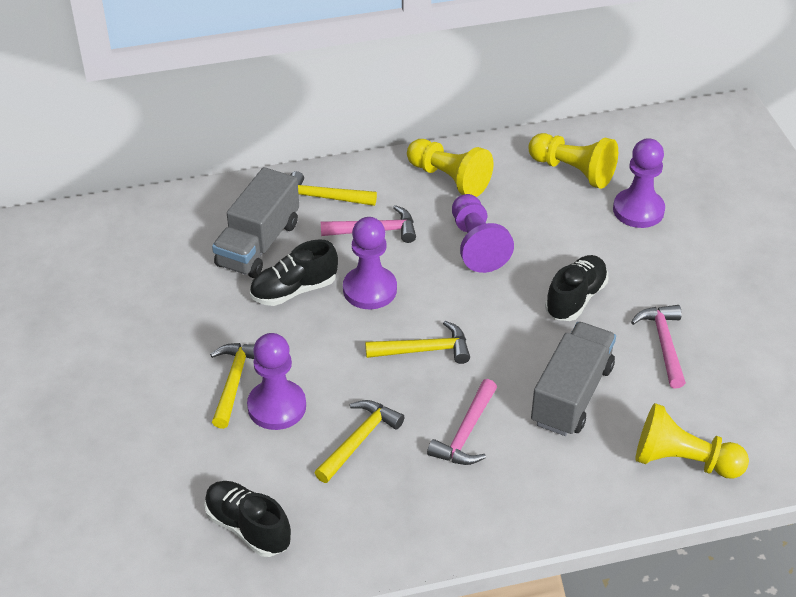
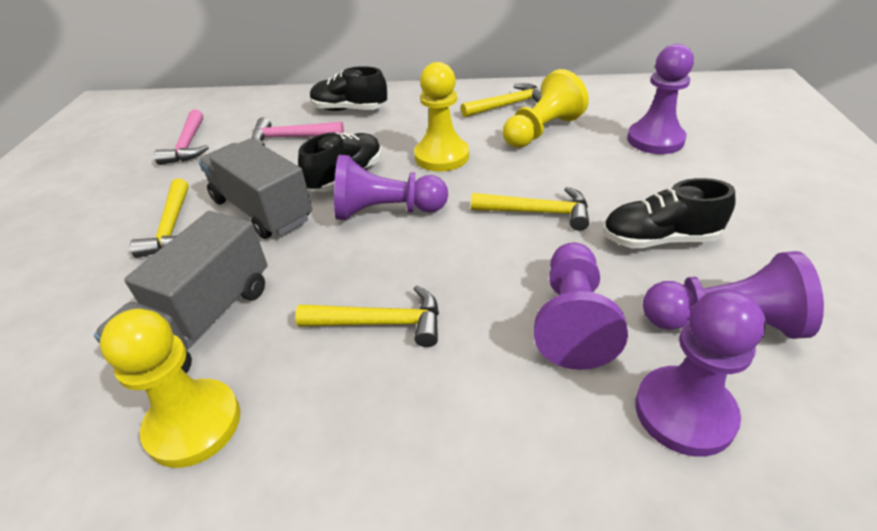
pink hammer: 3 -> 2
purple pawn: 4 -> 5

